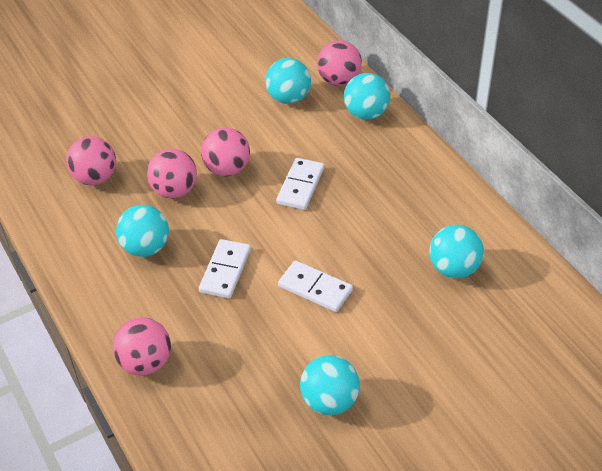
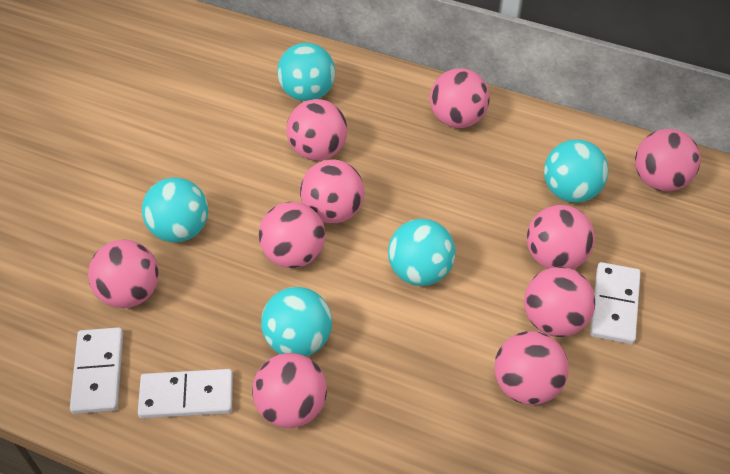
pink ball: 5 -> 10

